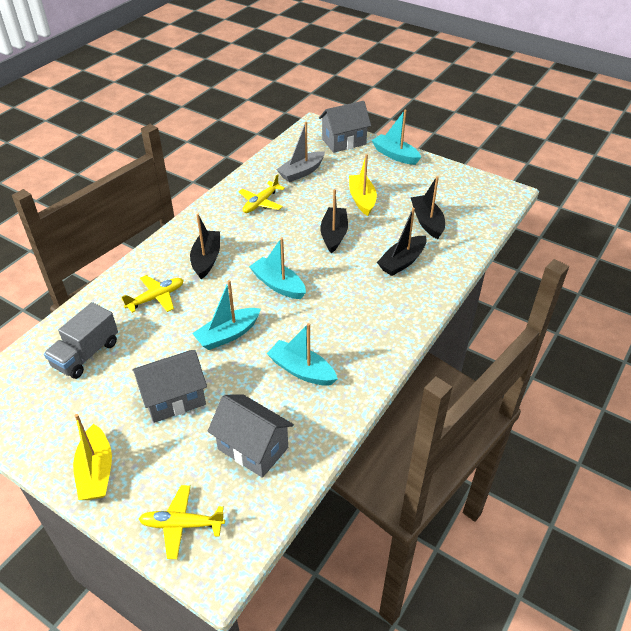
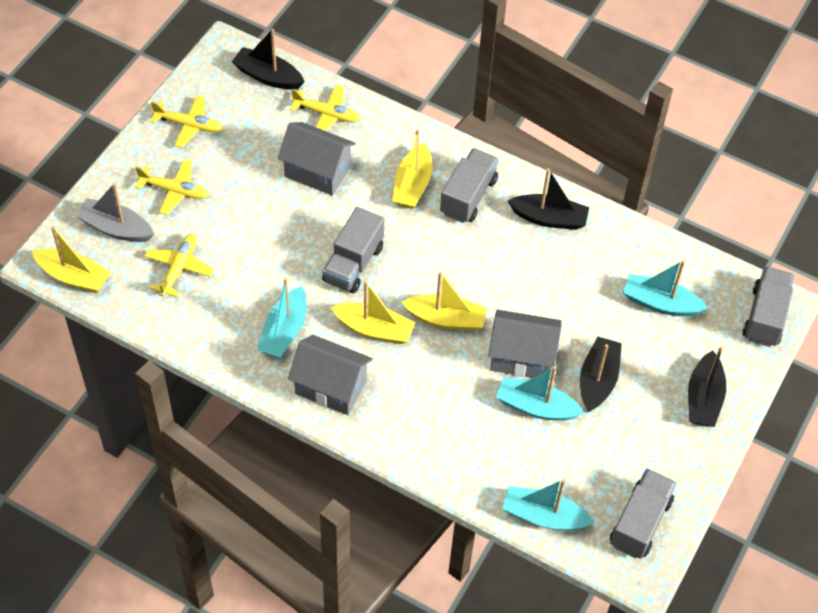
grey truck: 1 -> 4
yellow boat: 2 -> 4
yellow plane: 3 -> 4

